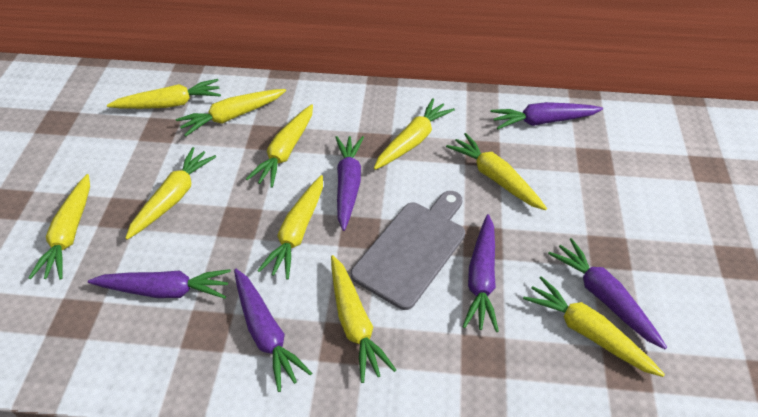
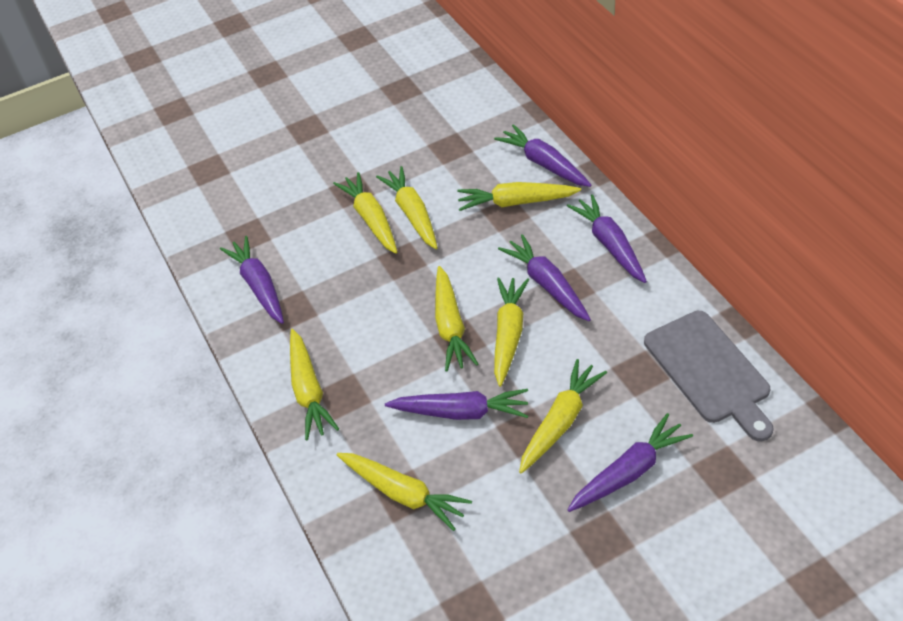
yellow carrot: 10 -> 8

